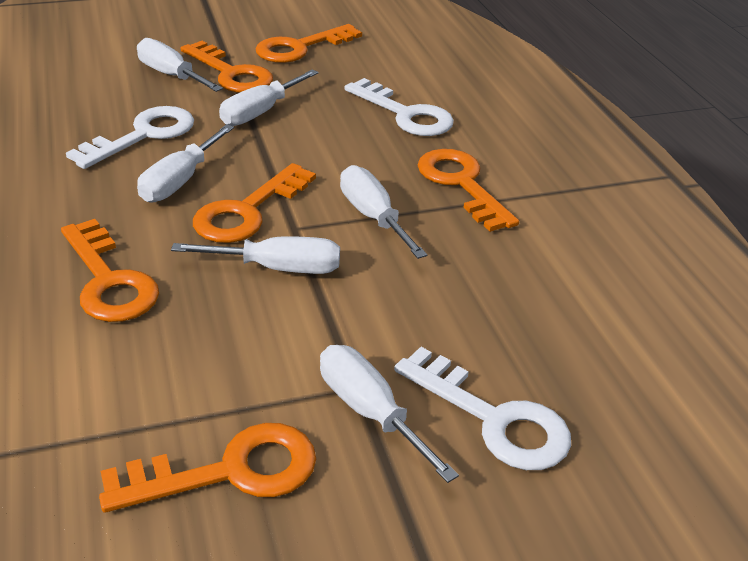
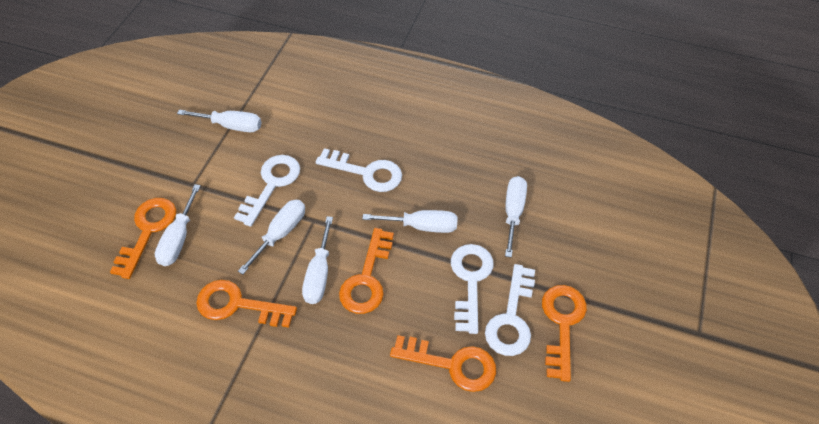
orange key: 6 -> 5
white key: 3 -> 4

